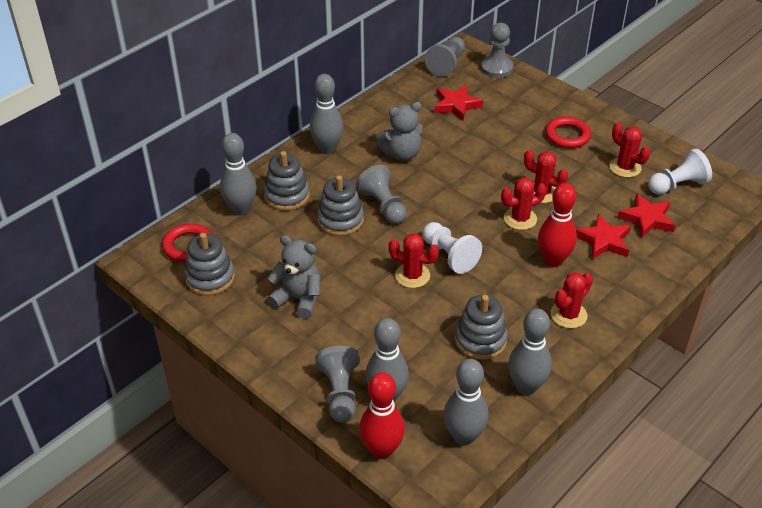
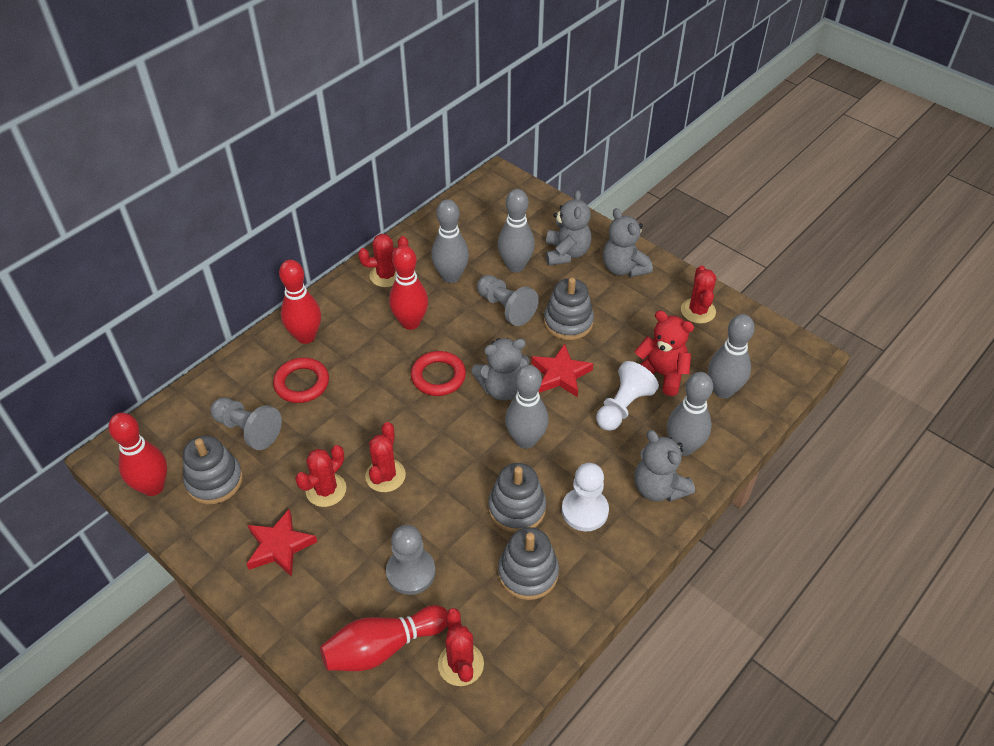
grey pawn: 4 -> 3
grey teddy bear: 2 -> 4
red bowling pin: 2 -> 4
red star: 3 -> 2
red teddy bear: 0 -> 1

